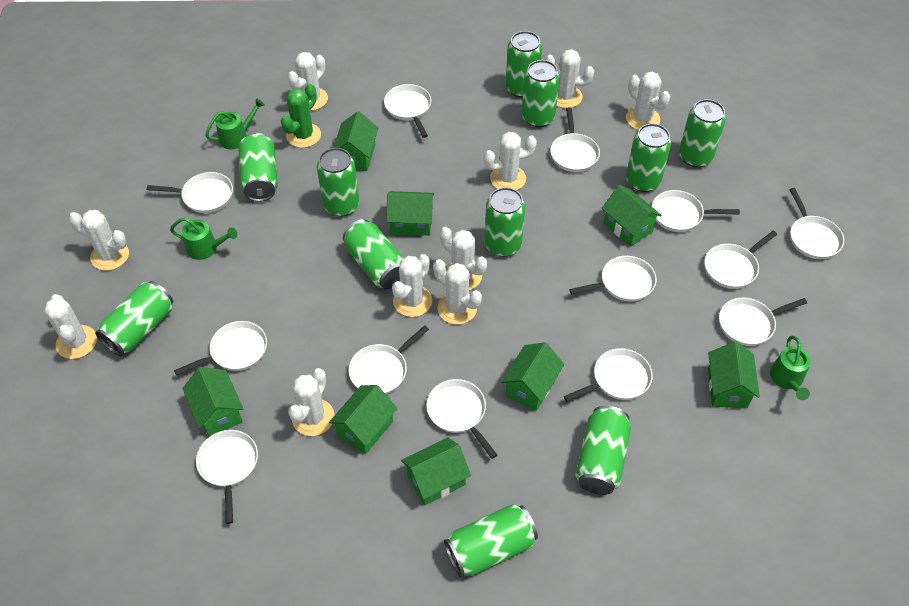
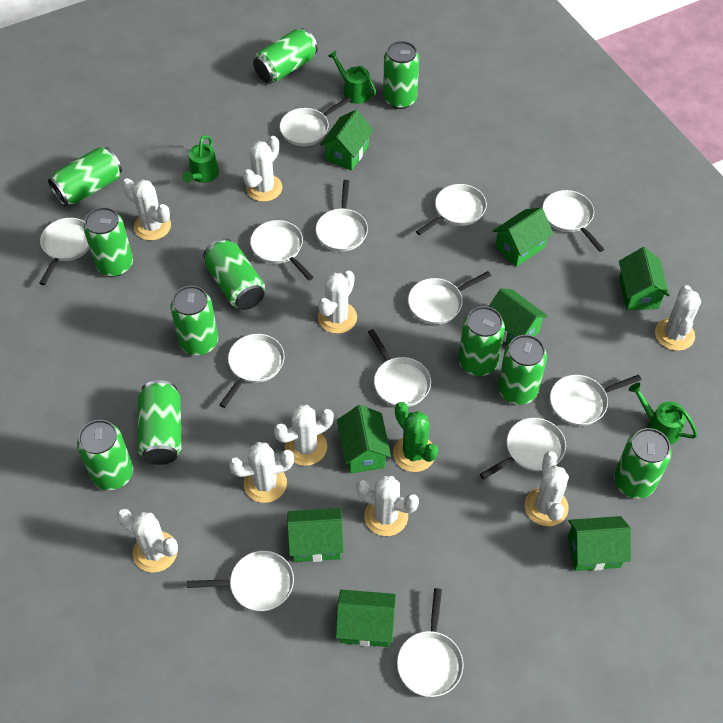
white cactus: 10 -> 9

